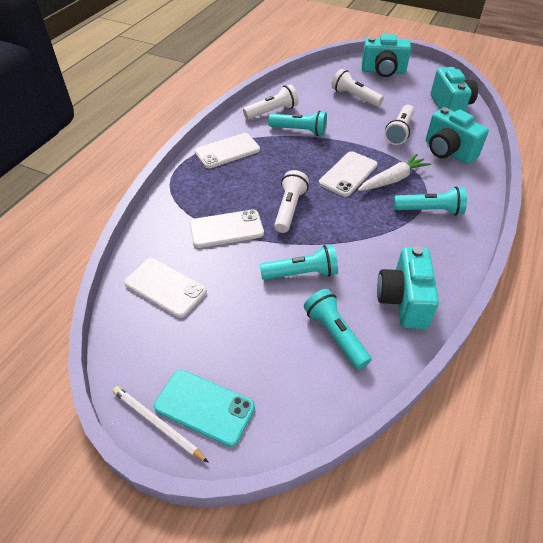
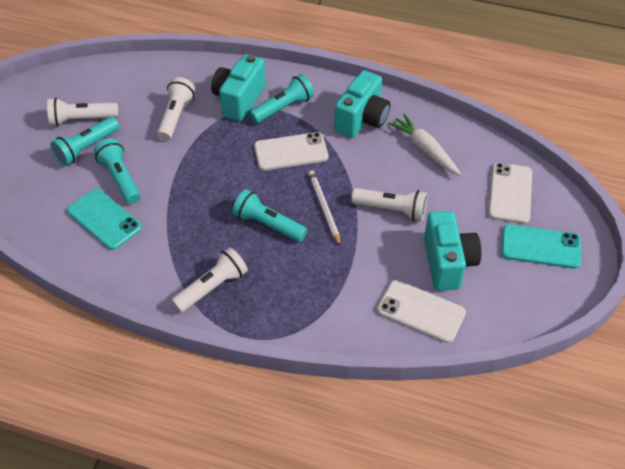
turquoise camera: 4 -> 3
turquoise phone: 1 -> 2
white phone: 4 -> 3

